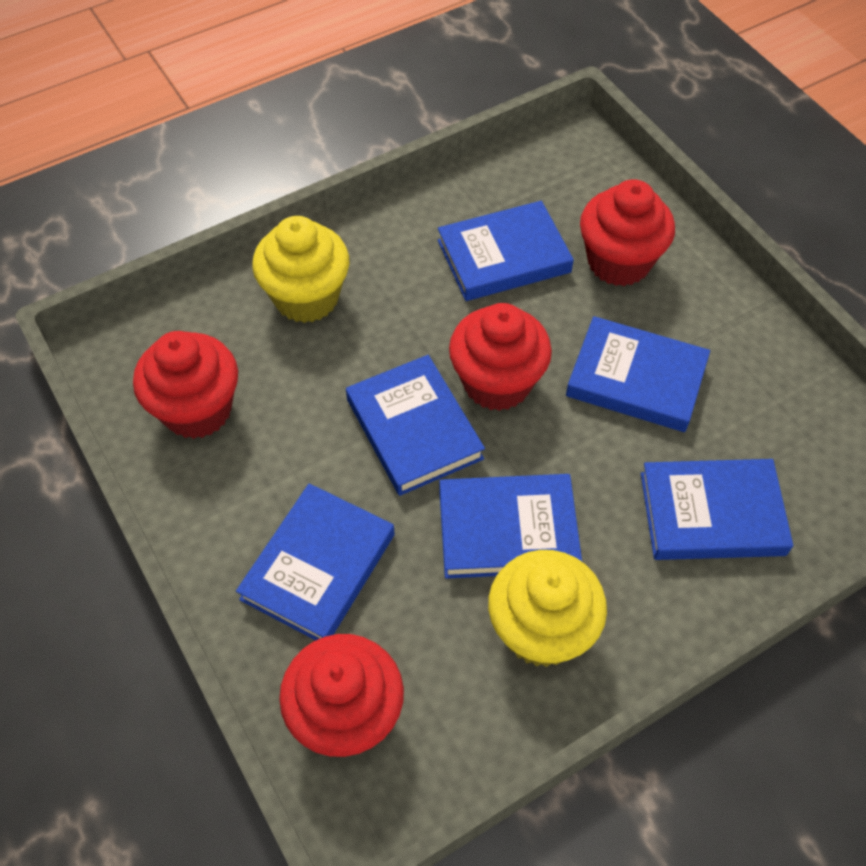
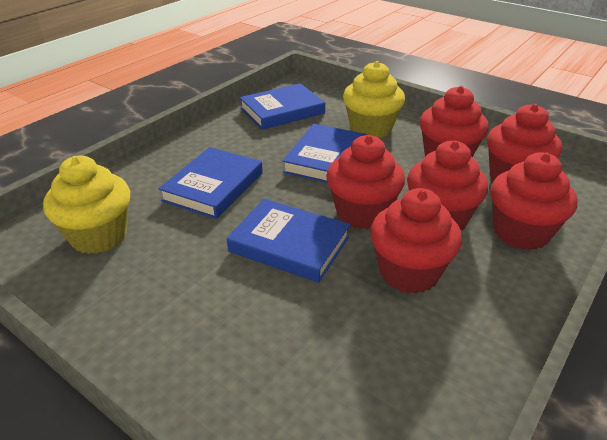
blue book: 6 -> 4
red cupcake: 4 -> 6

